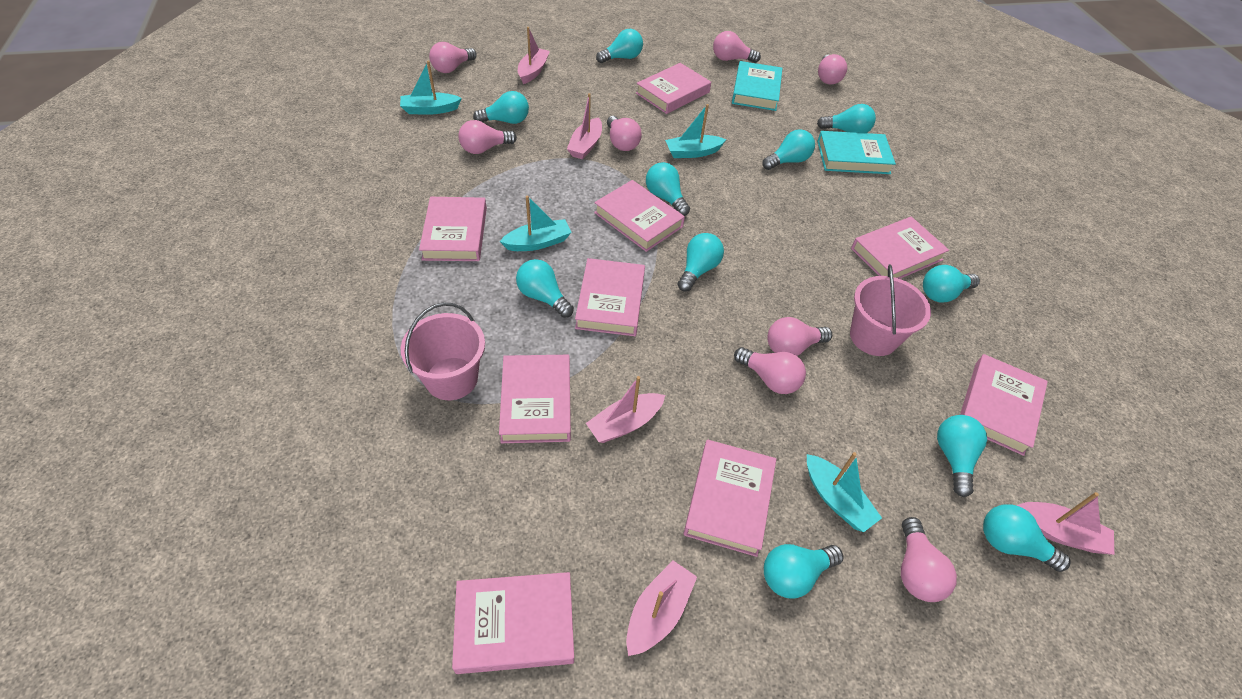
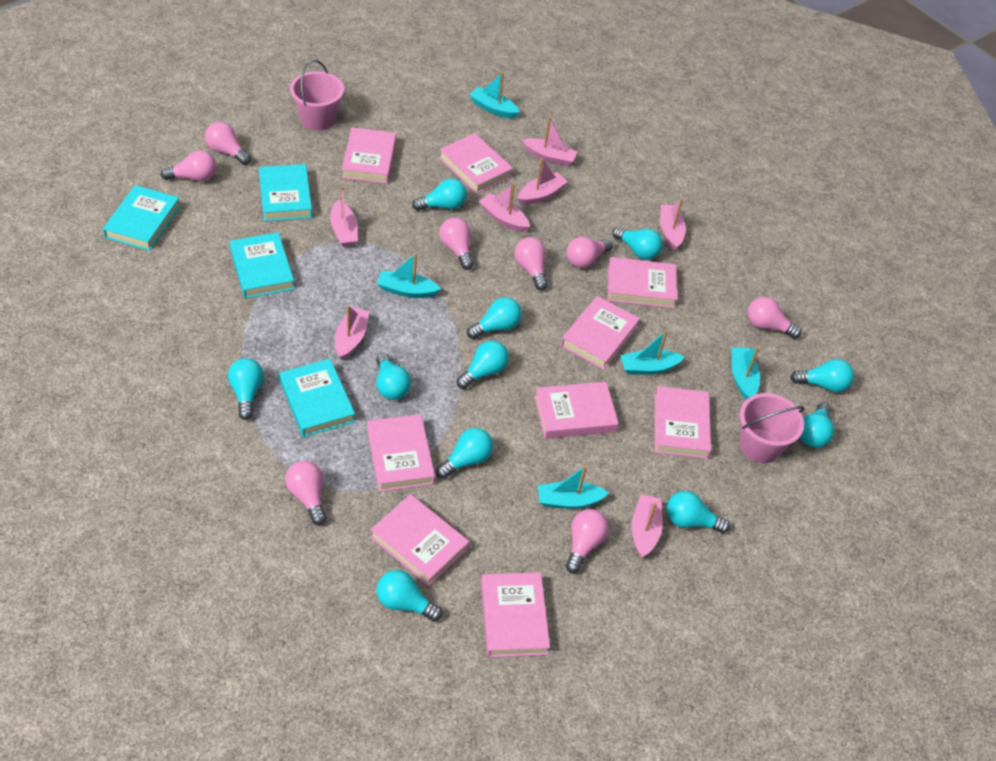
pink boat: 5 -> 7
turquoise boat: 4 -> 5
turquoise book: 2 -> 4

